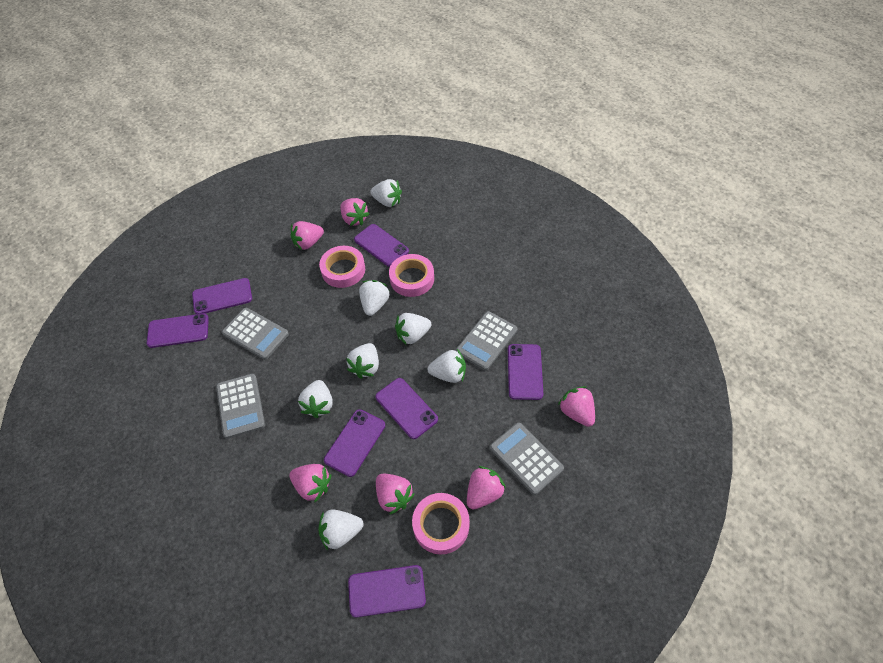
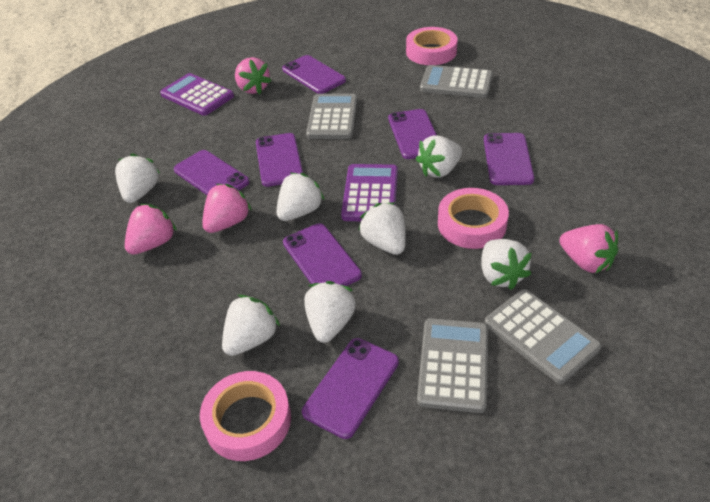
pink strawberry: 6 -> 4
purple calculator: 0 -> 2

